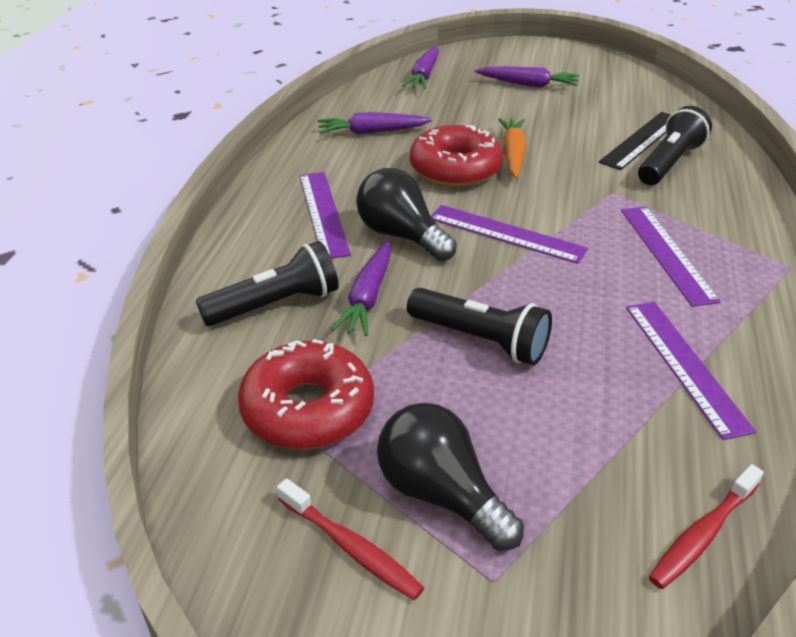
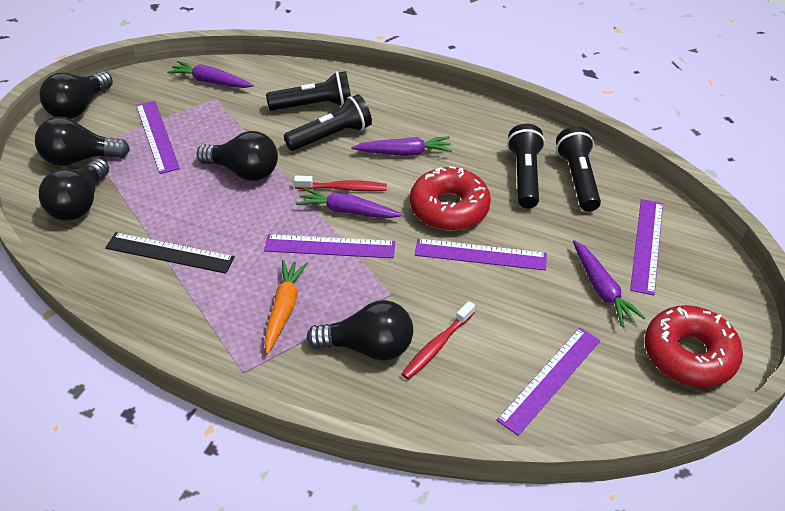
black flashlight: 3 -> 4
black light bulb: 2 -> 5
purple ruler: 4 -> 5

